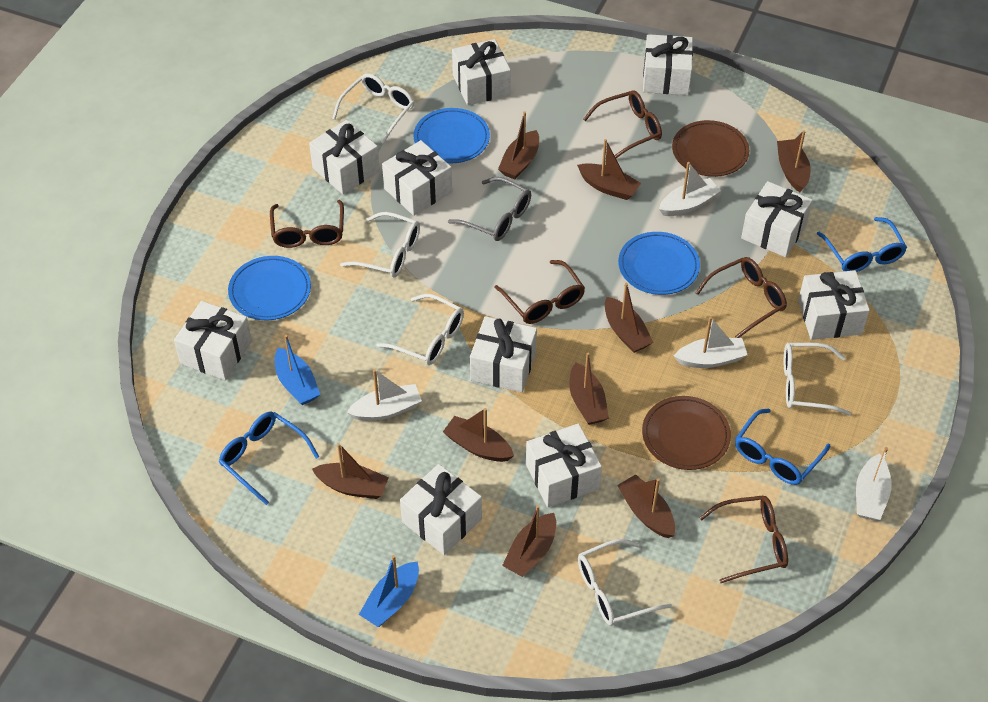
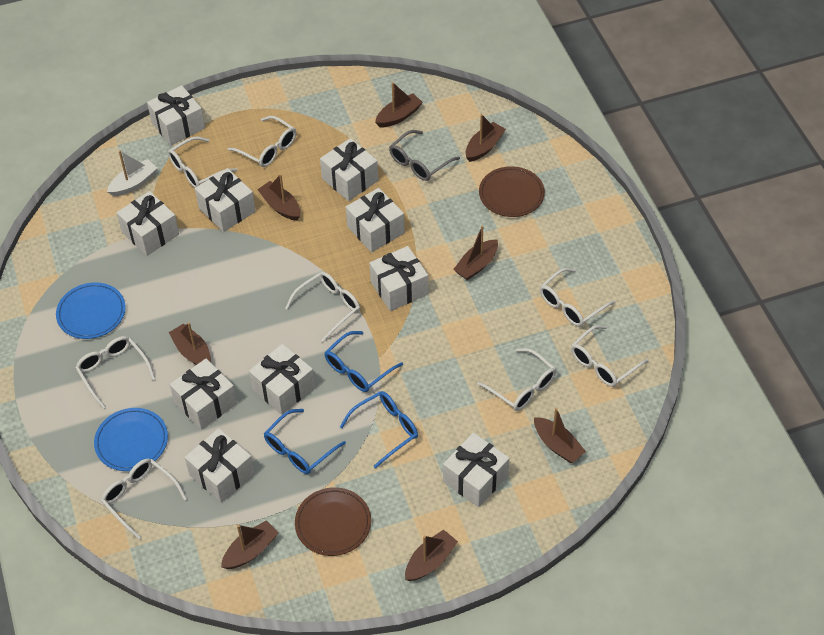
blue boat: 2 -> 0
blue plate: 3 -> 2
brown boat: 9 -> 8
brown glasses: 5 -> 0
white boat: 4 -> 1
white glasses: 5 -> 8

